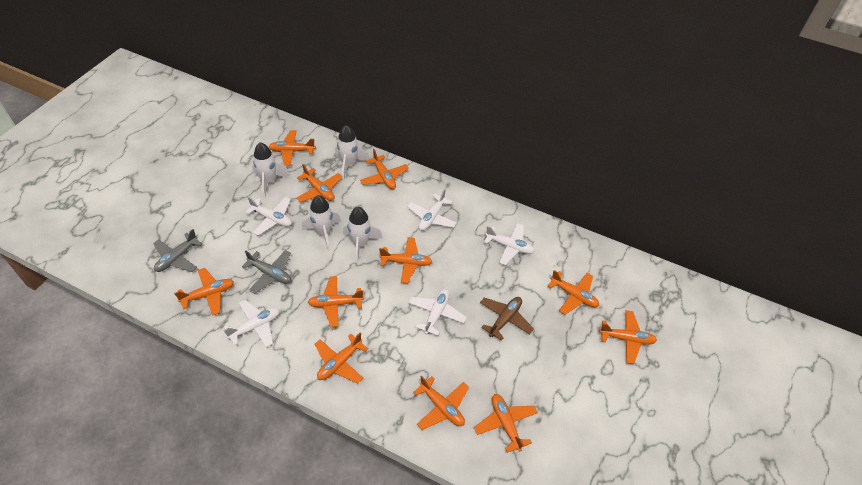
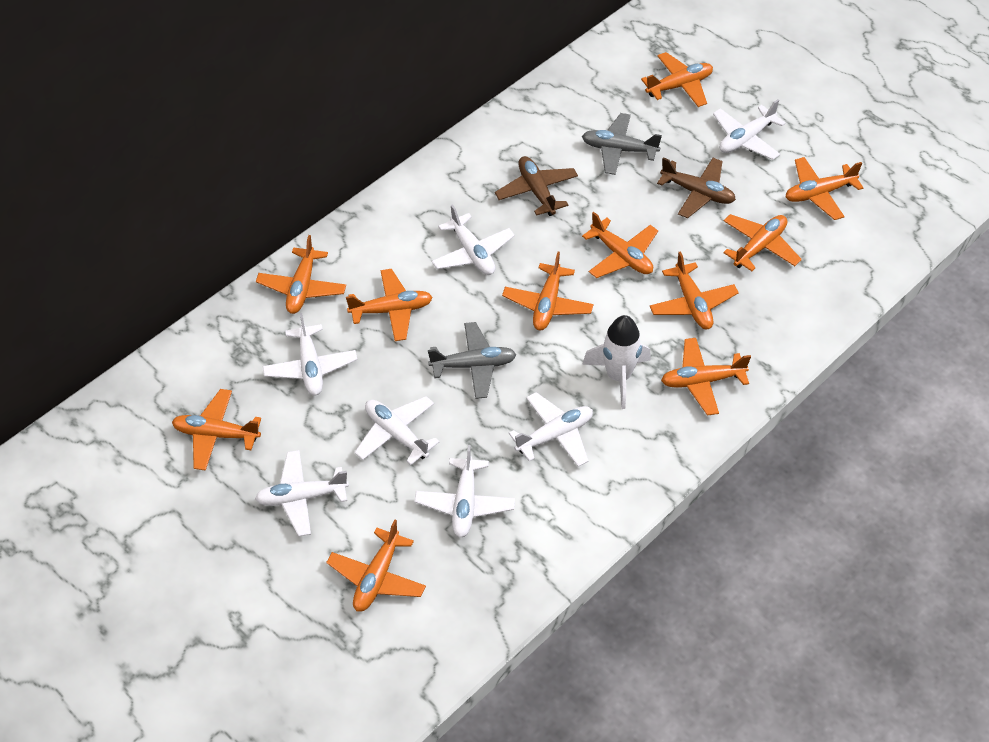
brown plane: 1 -> 2
white plane: 5 -> 7
white rocket: 4 -> 1

